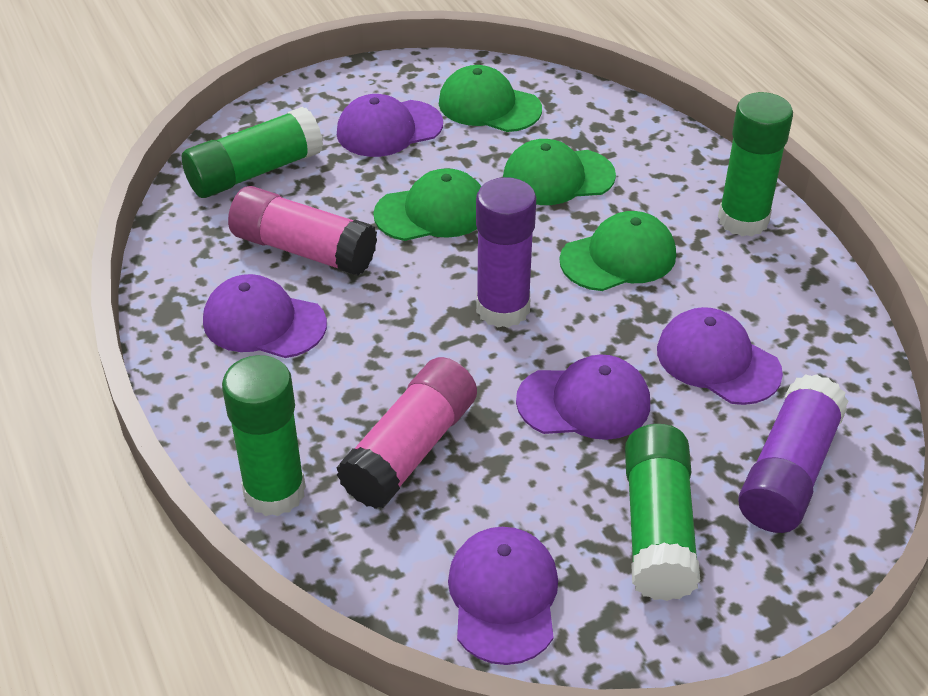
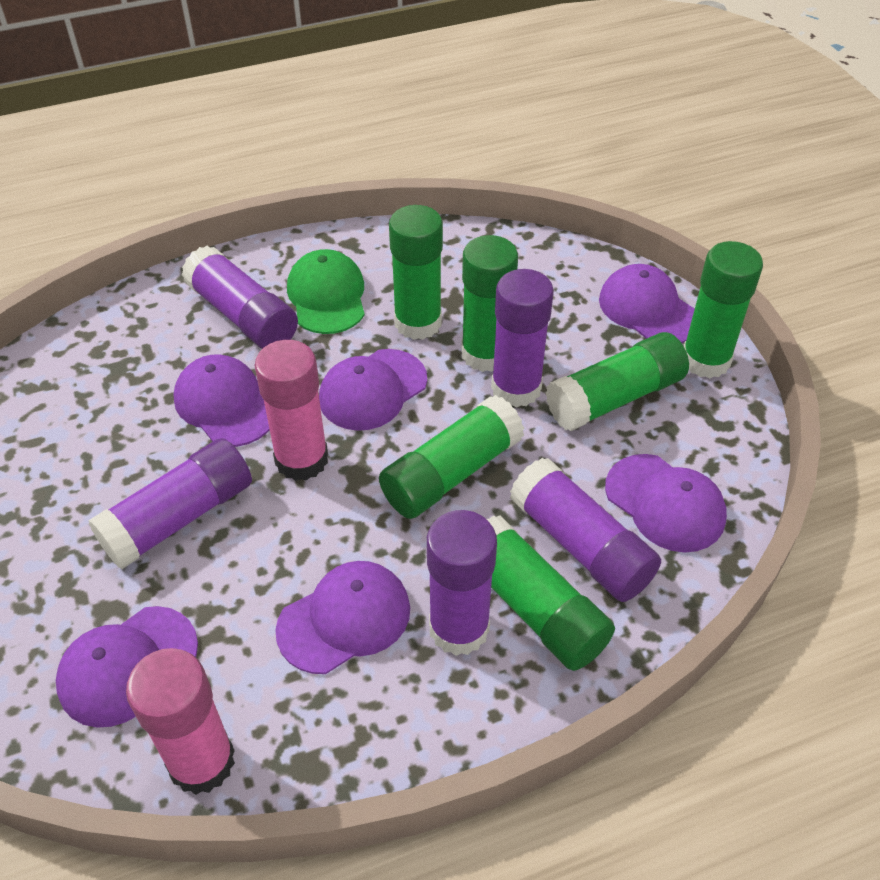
green cap: 4 -> 1
green glue stick: 4 -> 6
purple cap: 5 -> 6
purple glue stick: 2 -> 5

